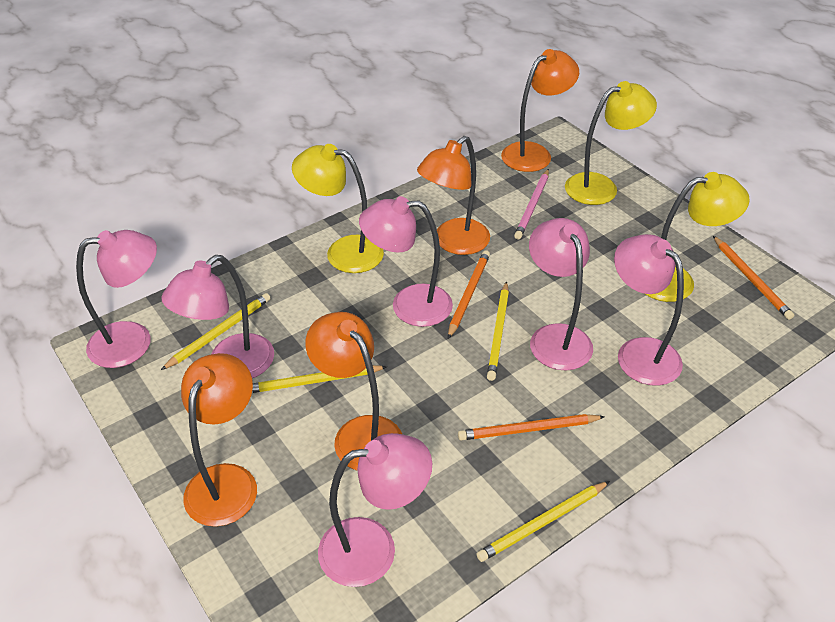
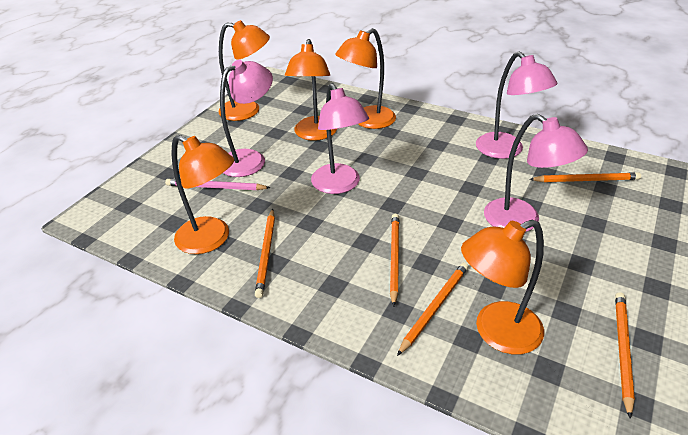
orange lamp: 4 -> 5
orange pencil: 3 -> 5
pink lamp: 6 -> 4
yellow lamp: 3 -> 0
yellow pencil: 4 -> 0

